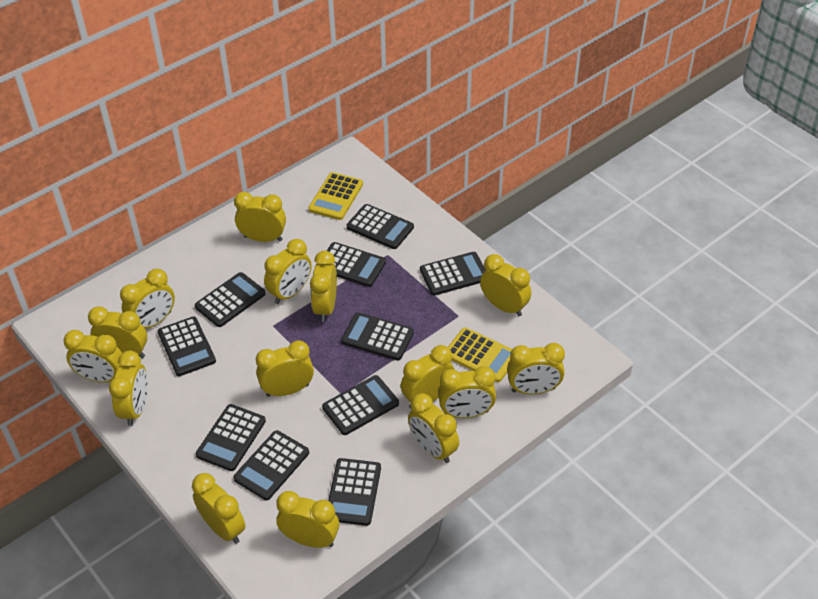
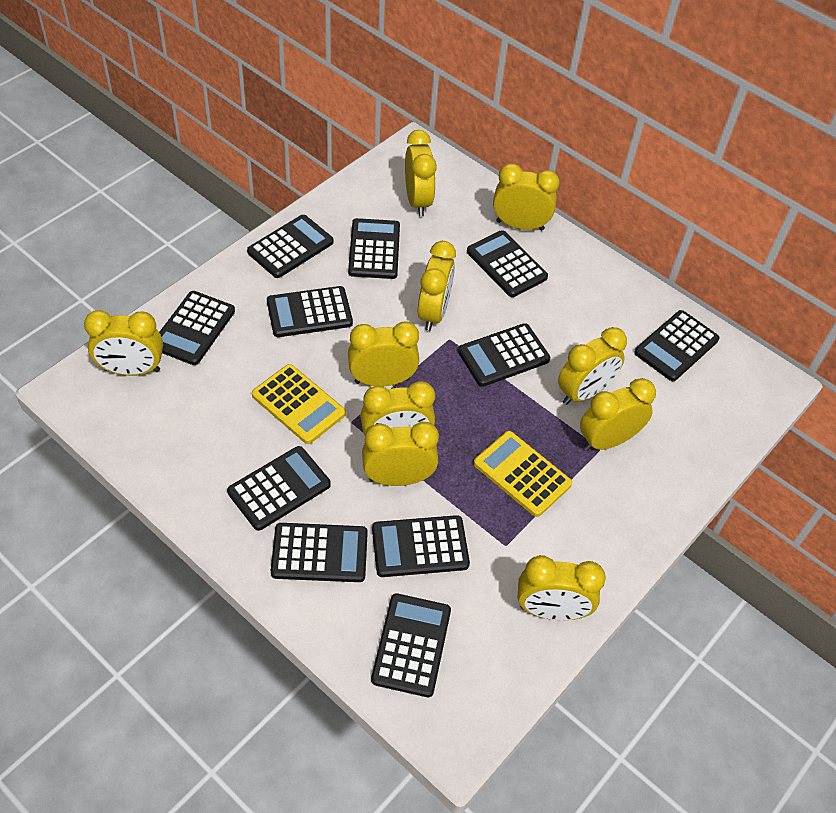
black calculator: 10 -> 11
yellow clock: 15 -> 10

